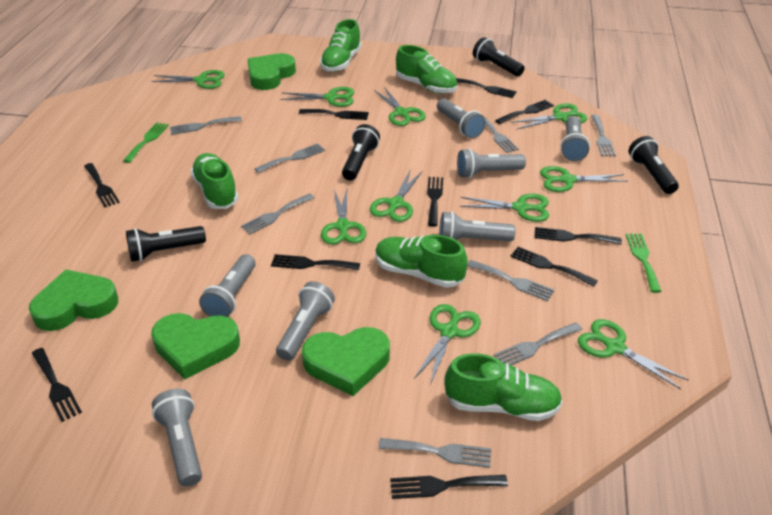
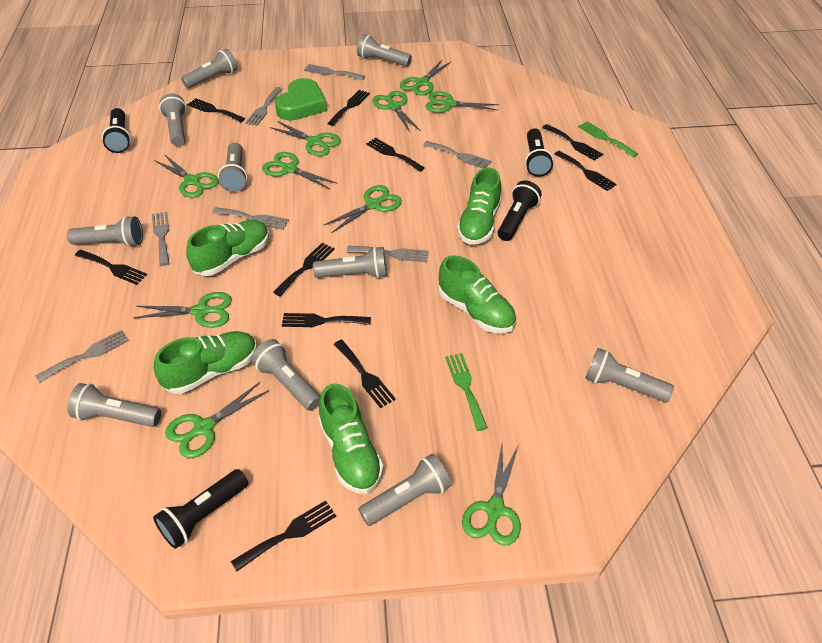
green heart: 4 -> 1
grey flashlight: 7 -> 10
grey fork: 8 -> 7

